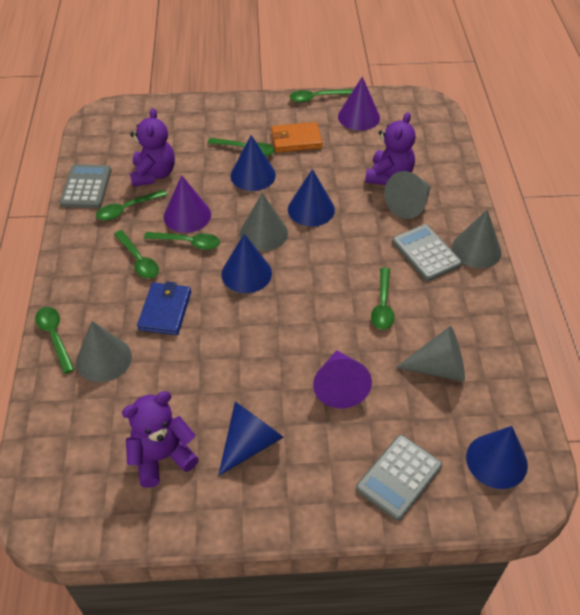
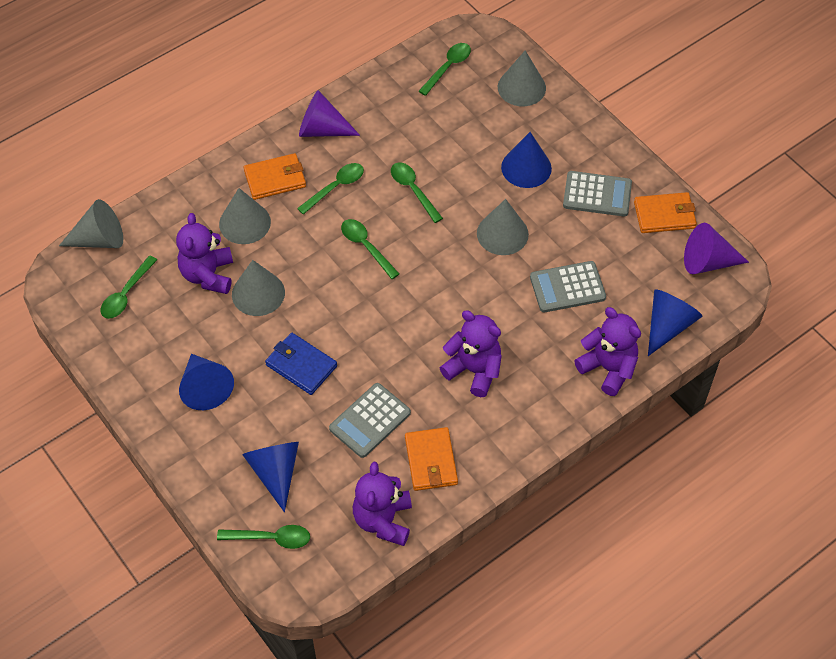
blue cone: 5 -> 4
green spoon: 7 -> 6
orange wallet: 1 -> 3
purple cone: 3 -> 2
purple teddy bear: 3 -> 4

